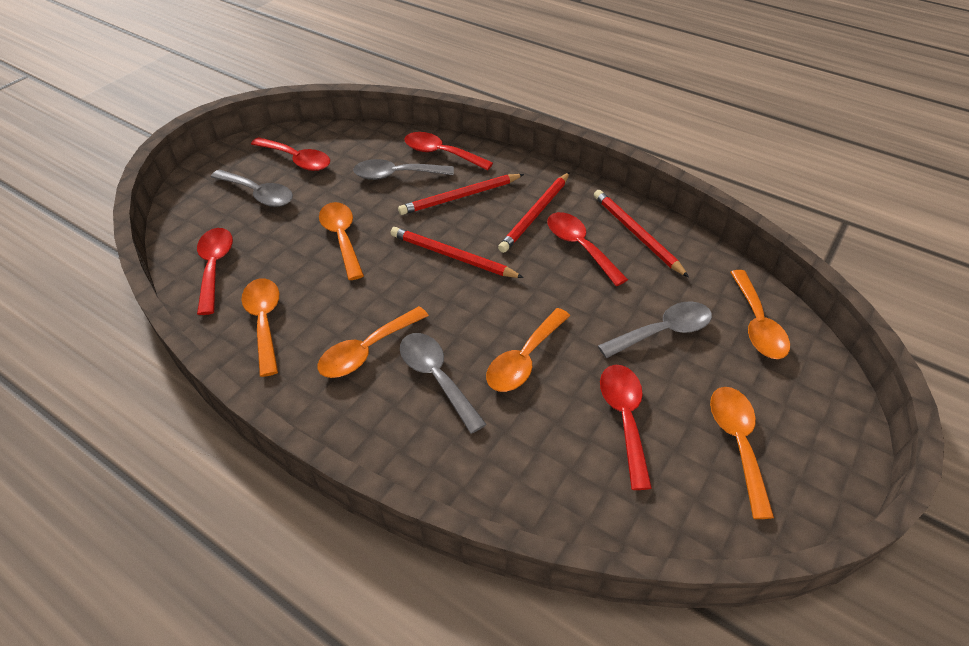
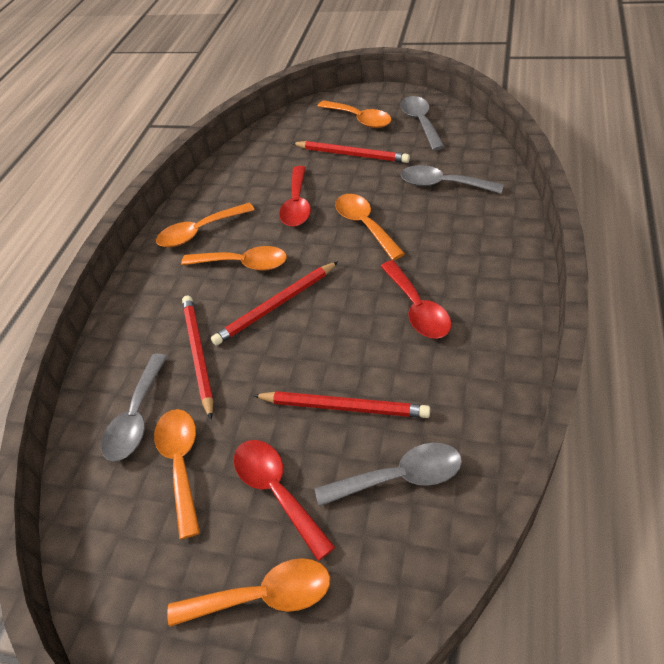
red spoon: 5 -> 3

